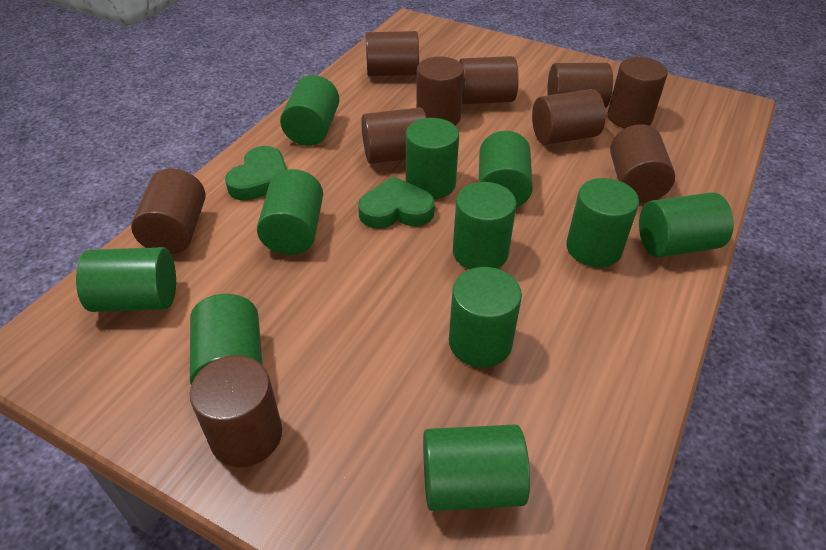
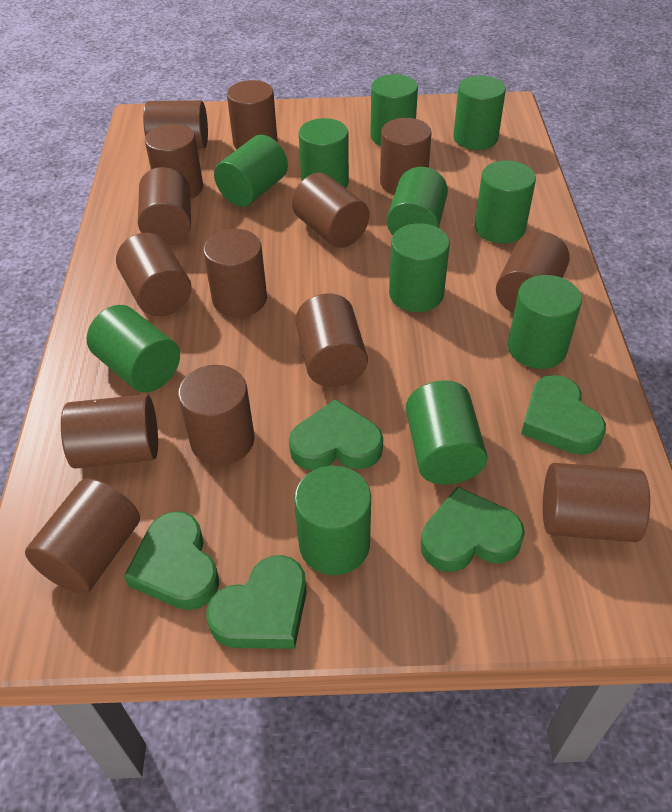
brown cylinder: 10 -> 14
green heart: 2 -> 5

